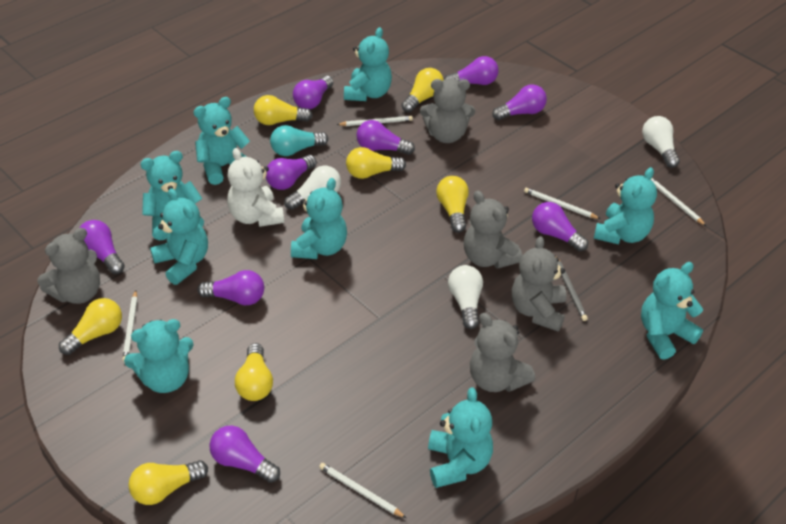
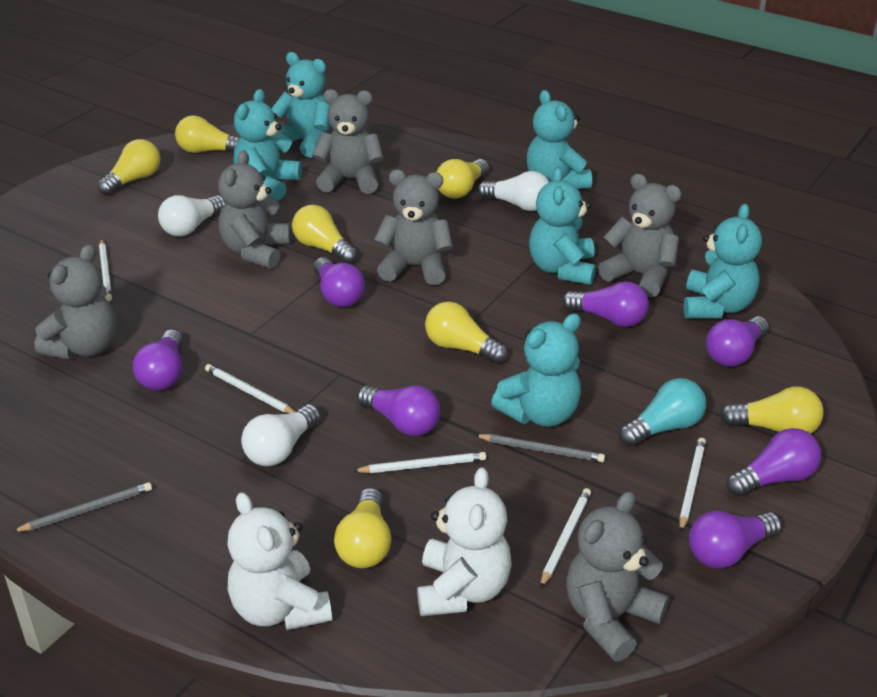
grey pencil: 1 -> 2
grey teddy bear: 5 -> 6
purple light bulb: 9 -> 7
turquoise teddy bear: 9 -> 6
white teddy bear: 1 -> 2

